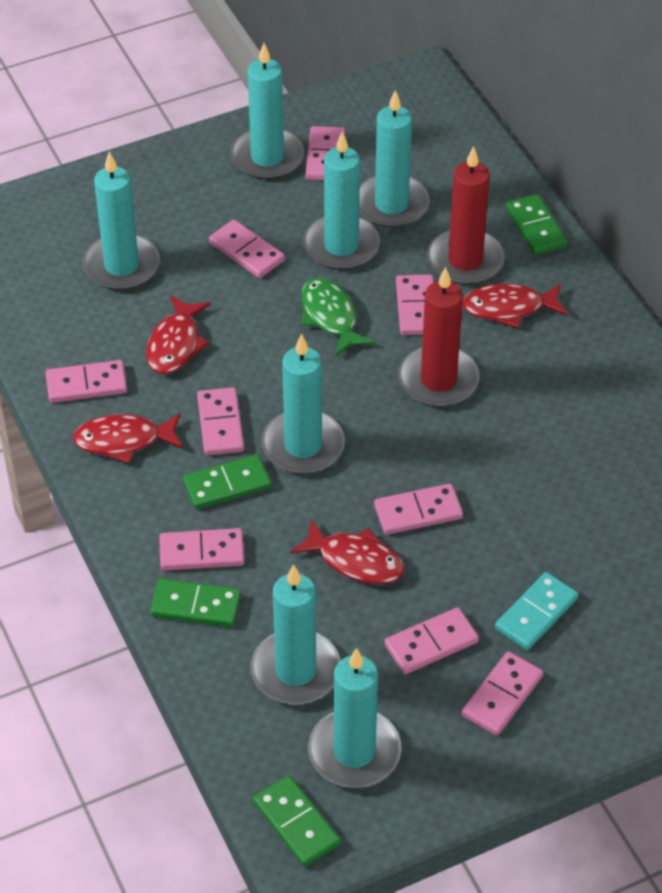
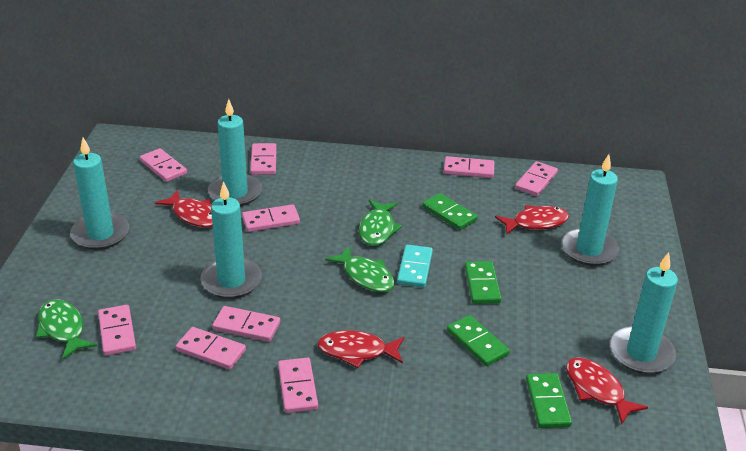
green fish: 1 -> 3
red candle: 2 -> 0
turquoise candle: 7 -> 5

